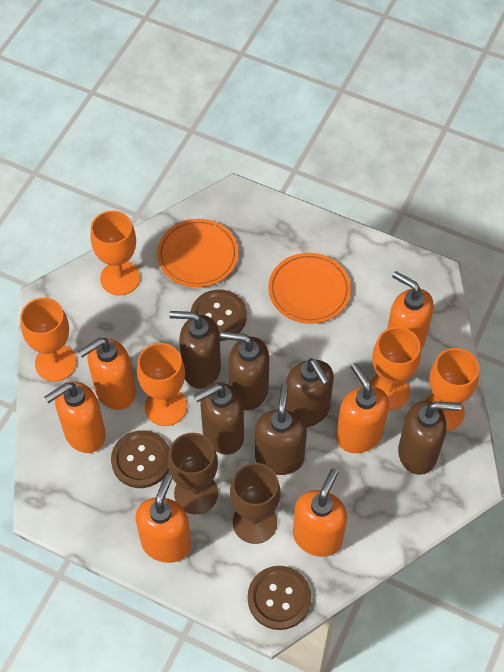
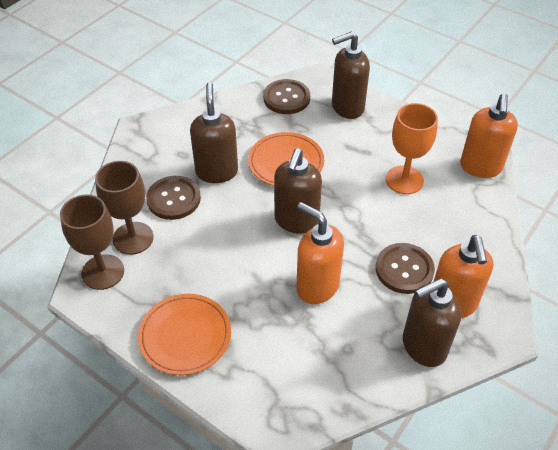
brown soap dispenser: 6 -> 4
orange goblet: 5 -> 1
orange soap dispenser: 6 -> 3

